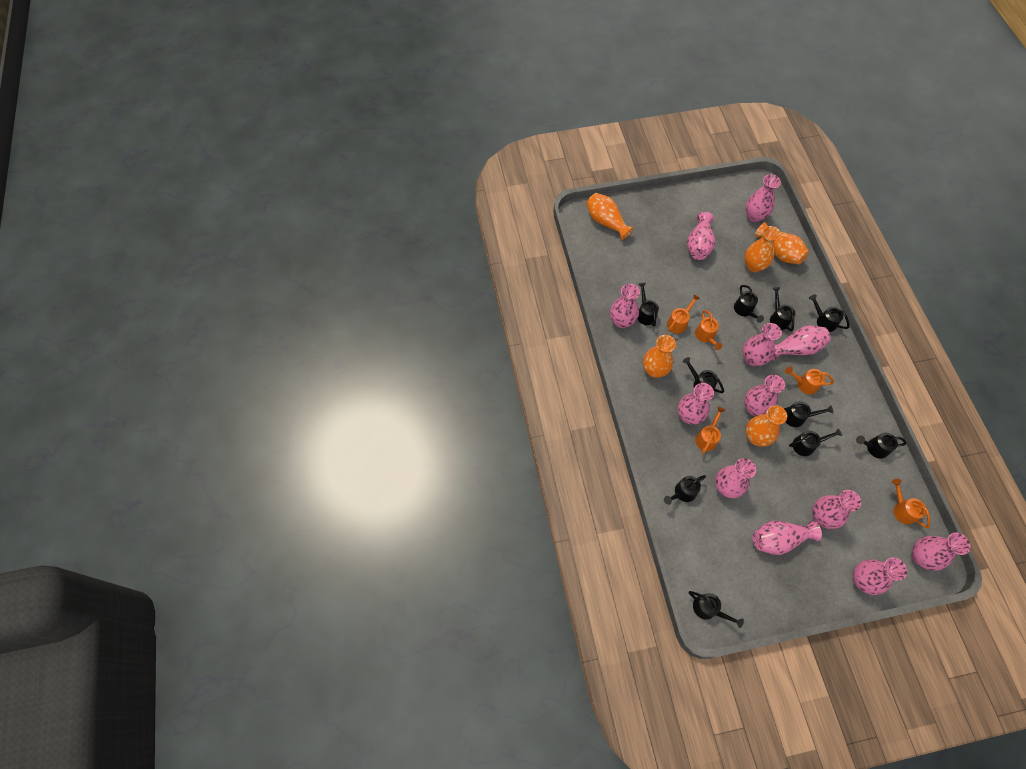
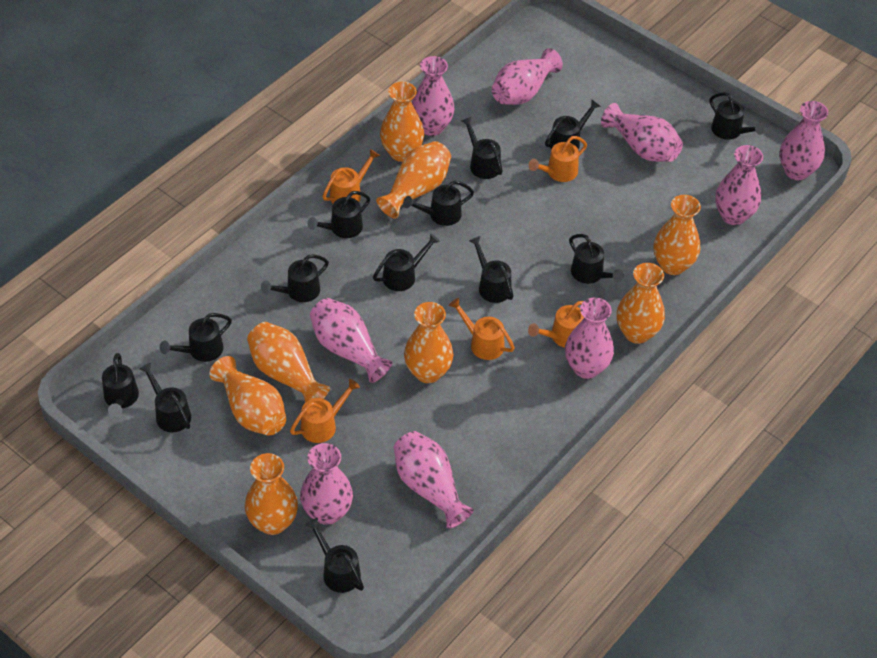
black watering can: 10 -> 13
orange vase: 5 -> 8
pink vase: 12 -> 9

